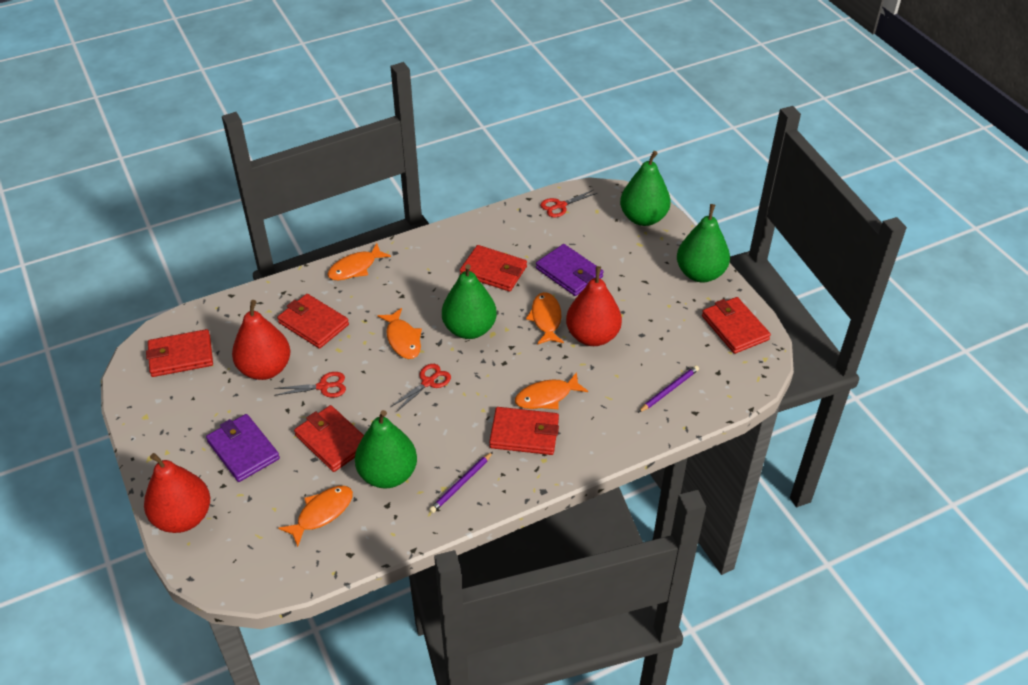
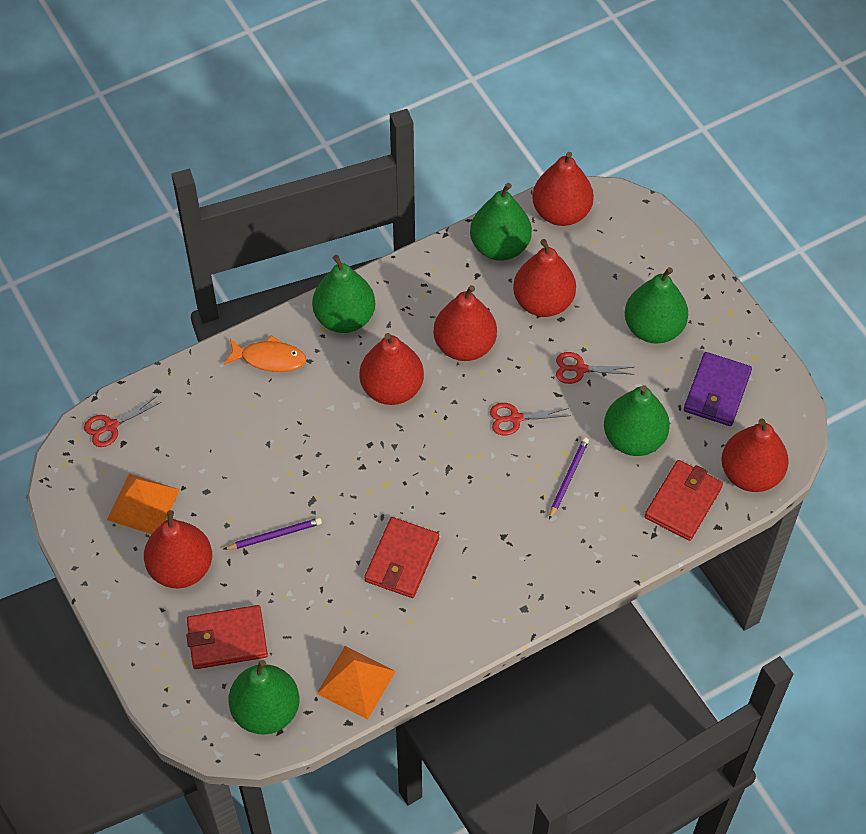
green pear: 4 -> 5
orange fish: 5 -> 1
orange pyramid: 0 -> 2
purple wallet: 2 -> 1
red pear: 3 -> 6
red wallet: 6 -> 3

